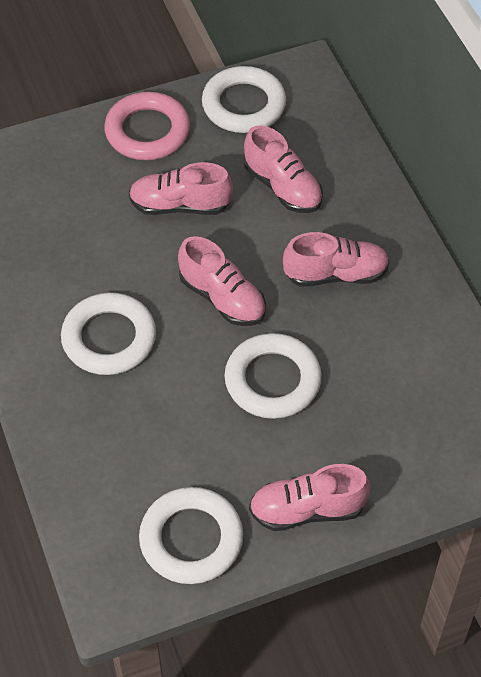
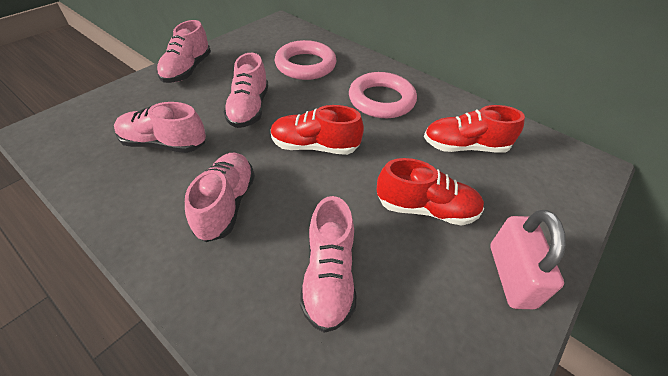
pink padlock: 0 -> 1
pink ring: 1 -> 2
red shoe: 0 -> 3
white ring: 4 -> 0

